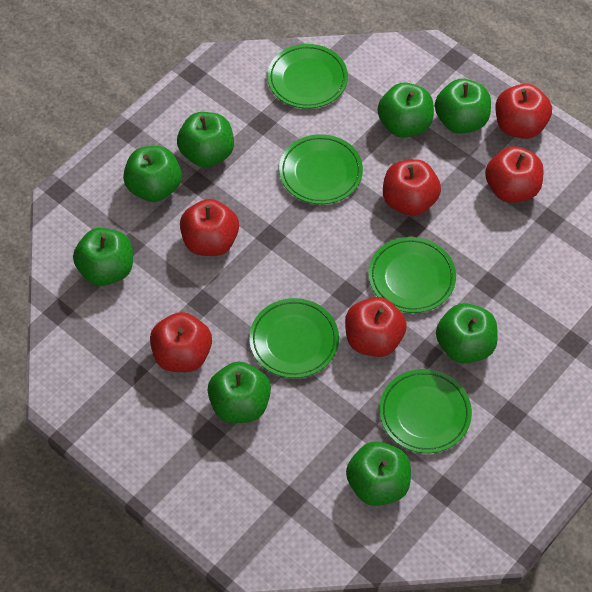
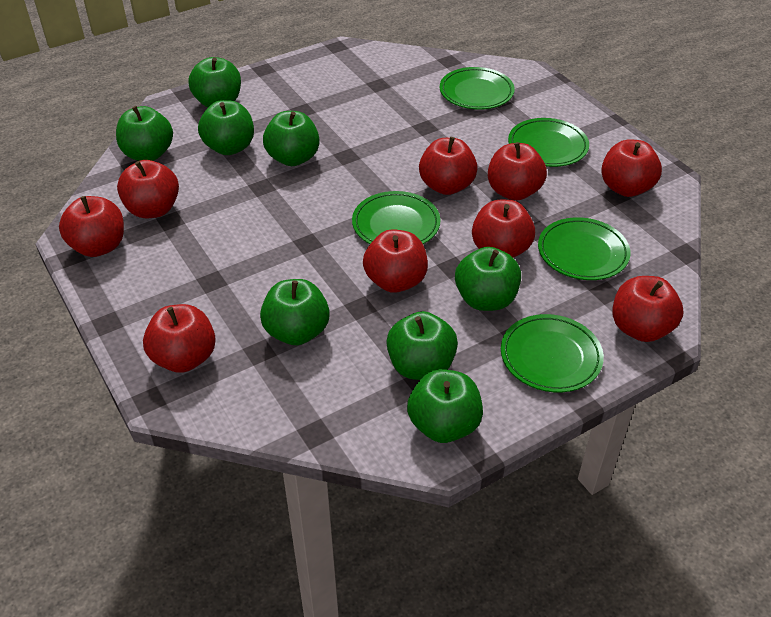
red apple: 6 -> 9

